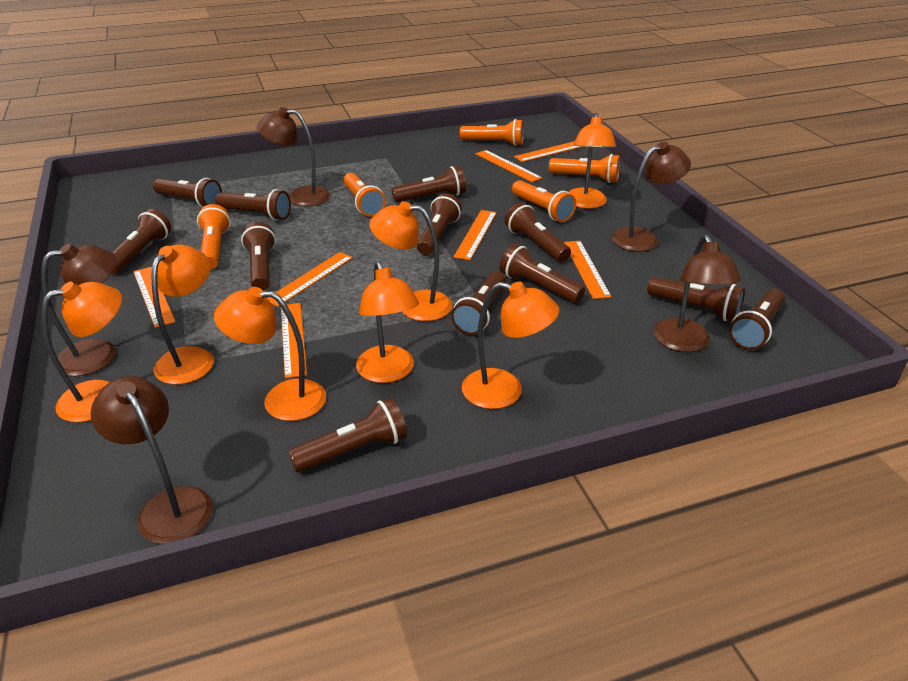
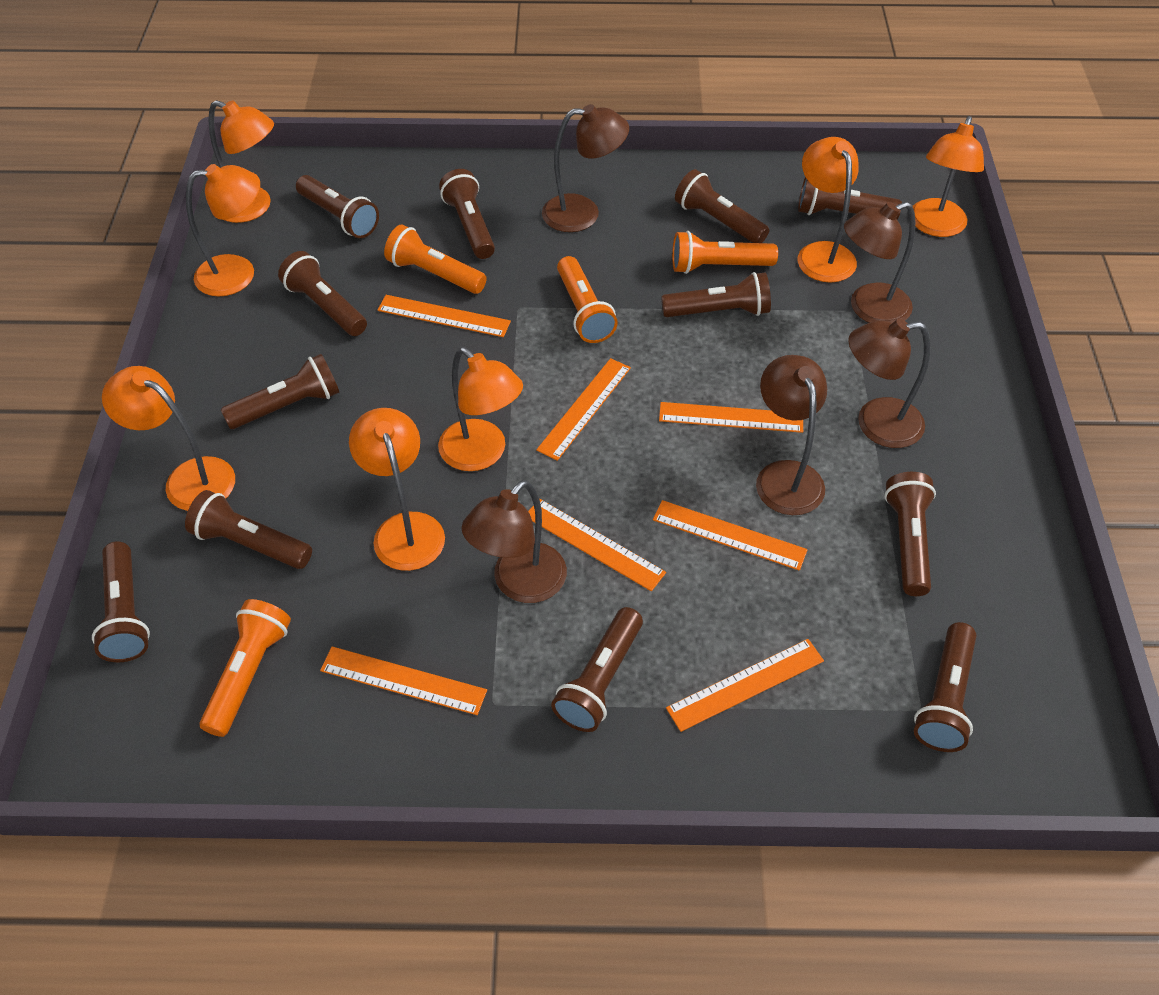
orange flashlight: 5 -> 4

